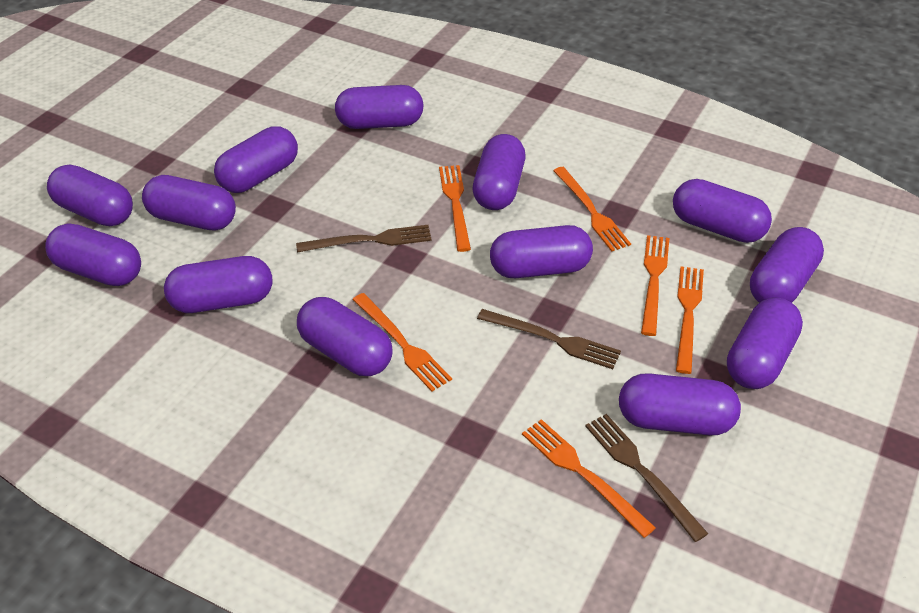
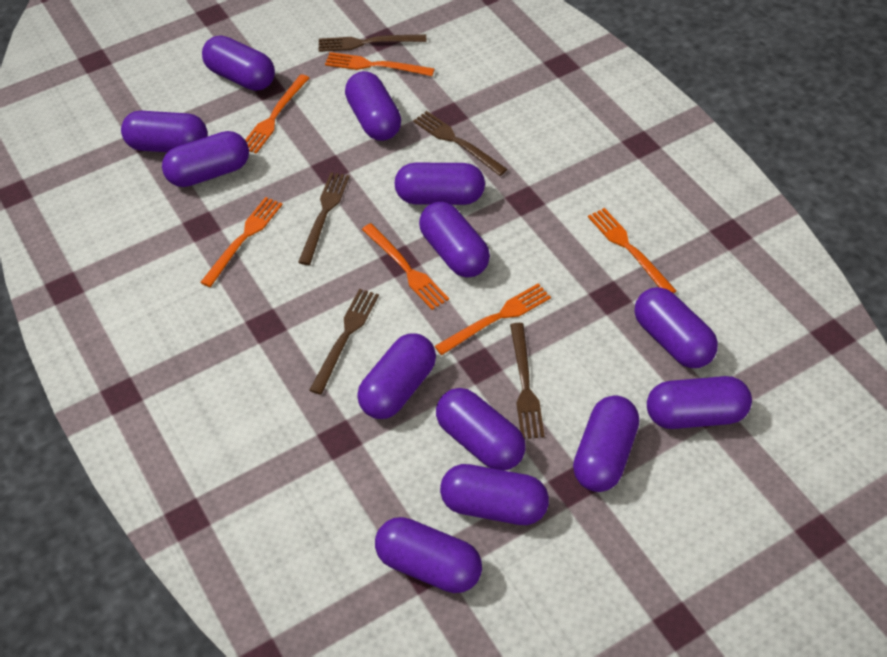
brown fork: 3 -> 5

